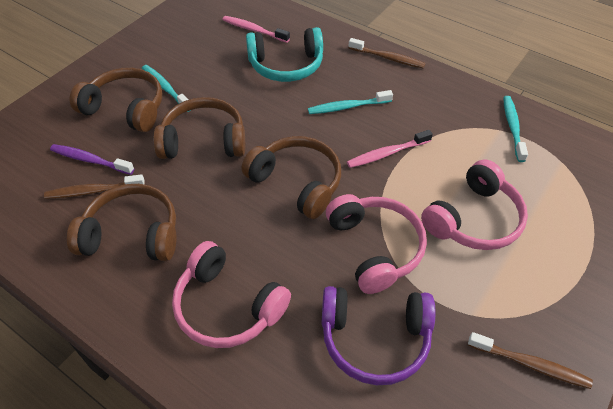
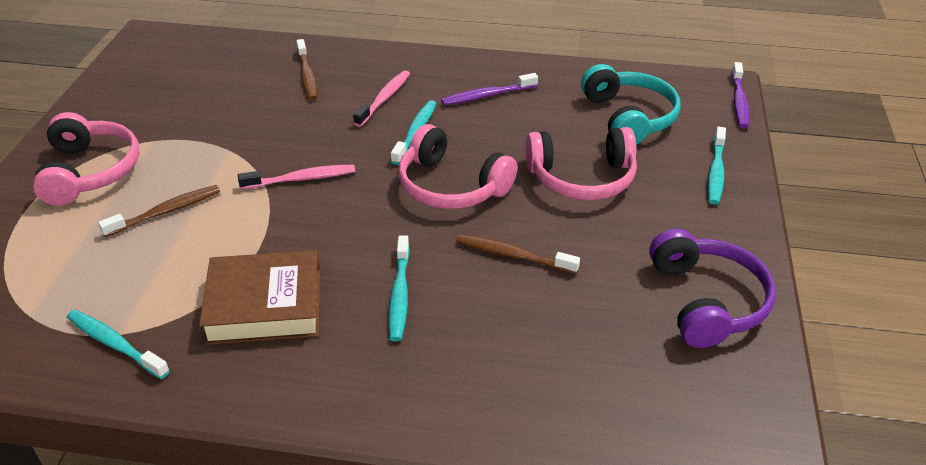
brown book: 0 -> 1
brown headphones: 4 -> 0
purple toothbrush: 1 -> 2
turquoise toothbrush: 3 -> 4

